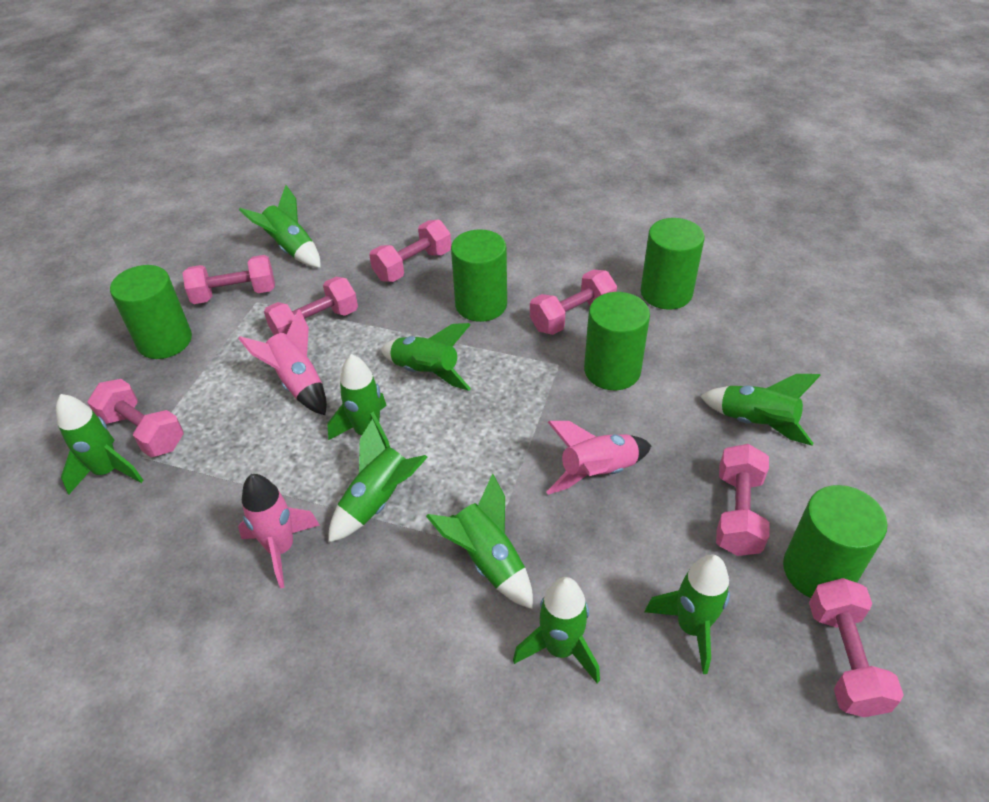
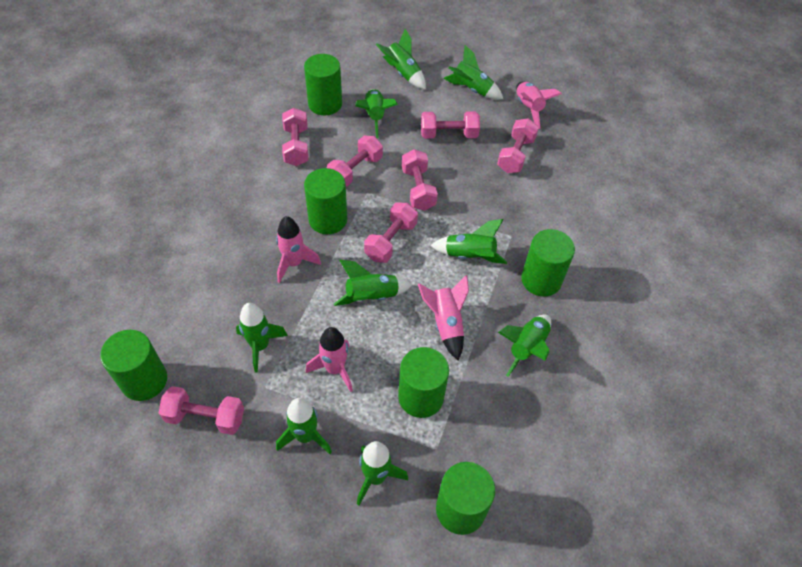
green cylinder: 5 -> 6
pink rocket: 3 -> 4

